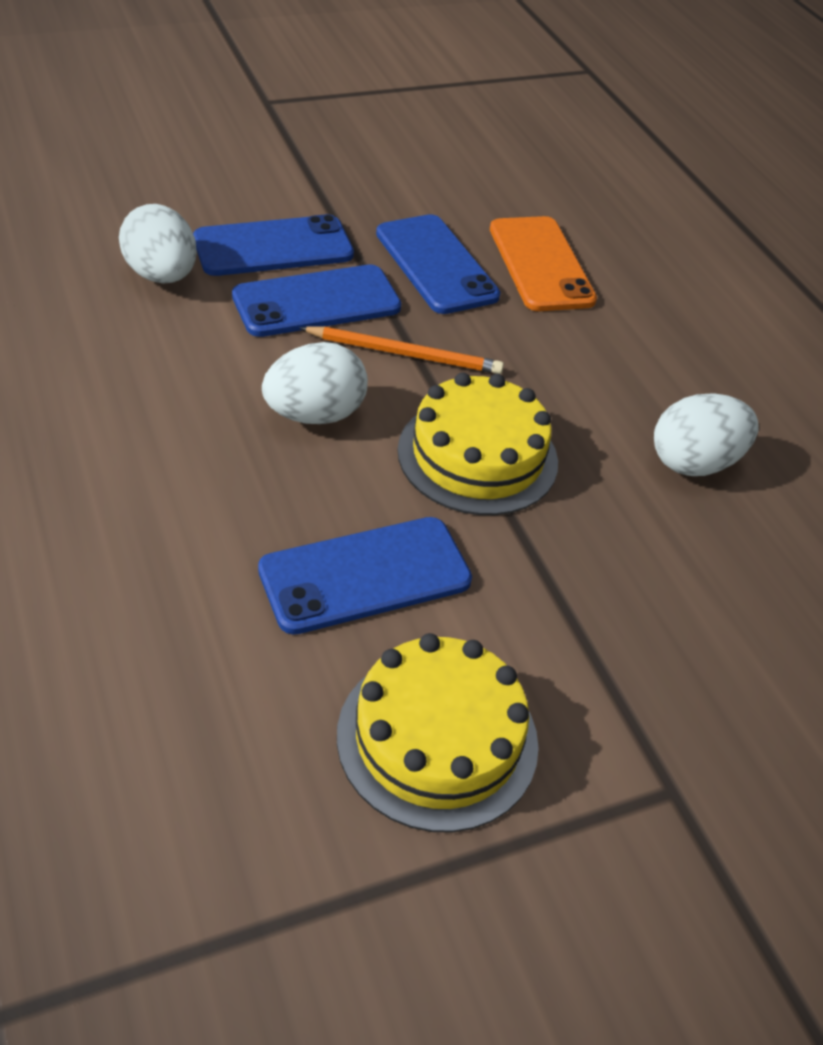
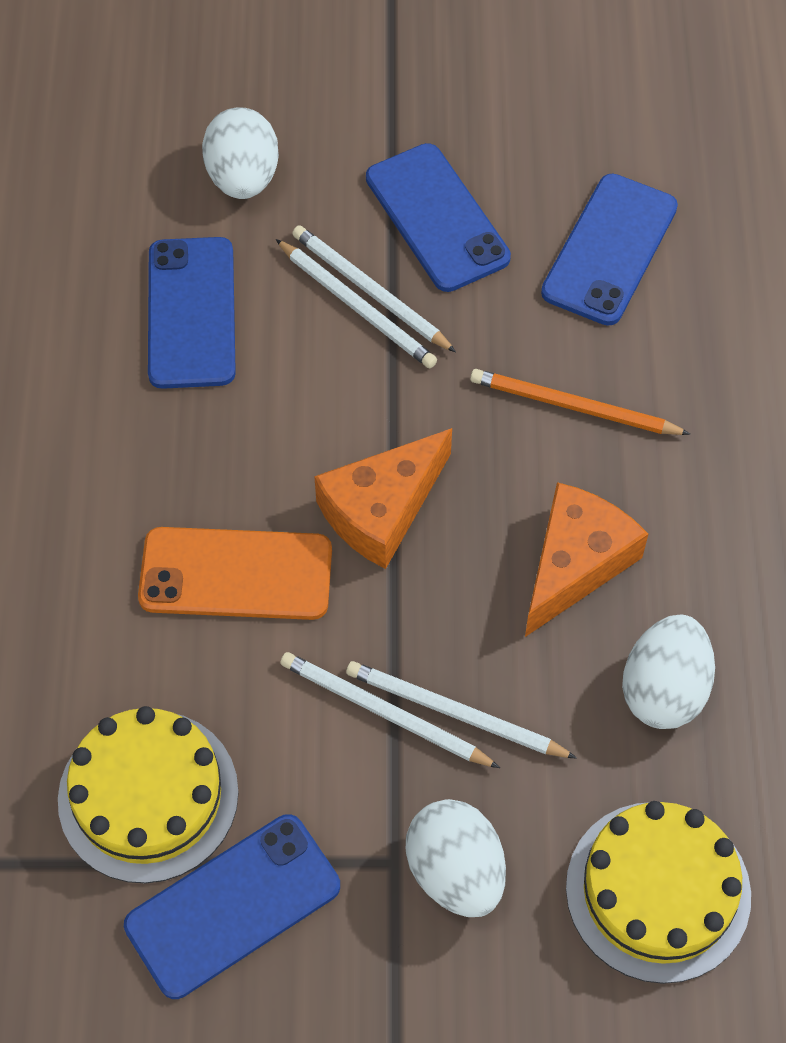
orange cheese: 0 -> 2
white pencil: 0 -> 4

